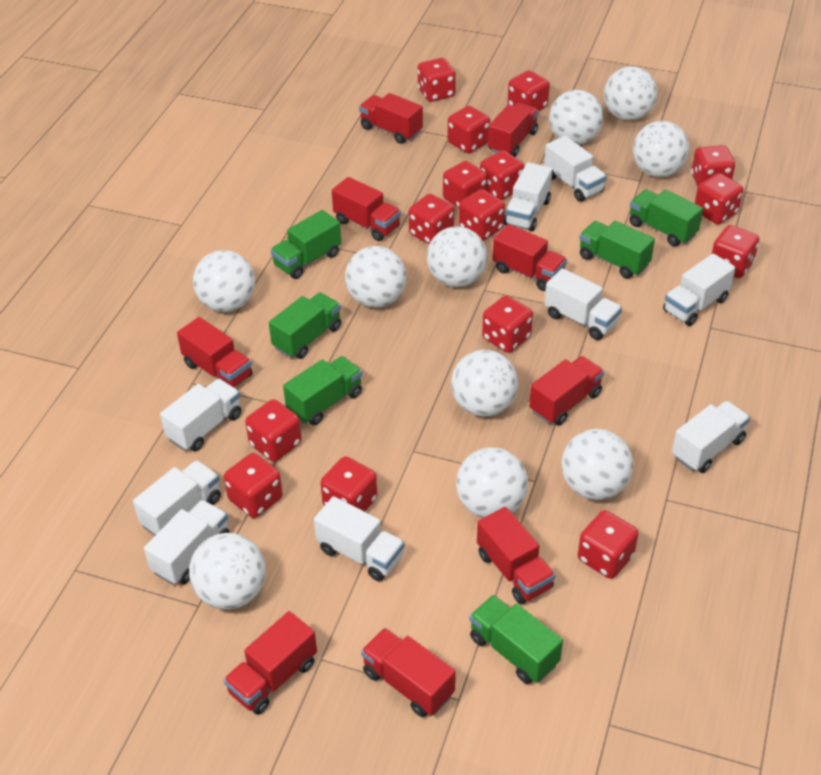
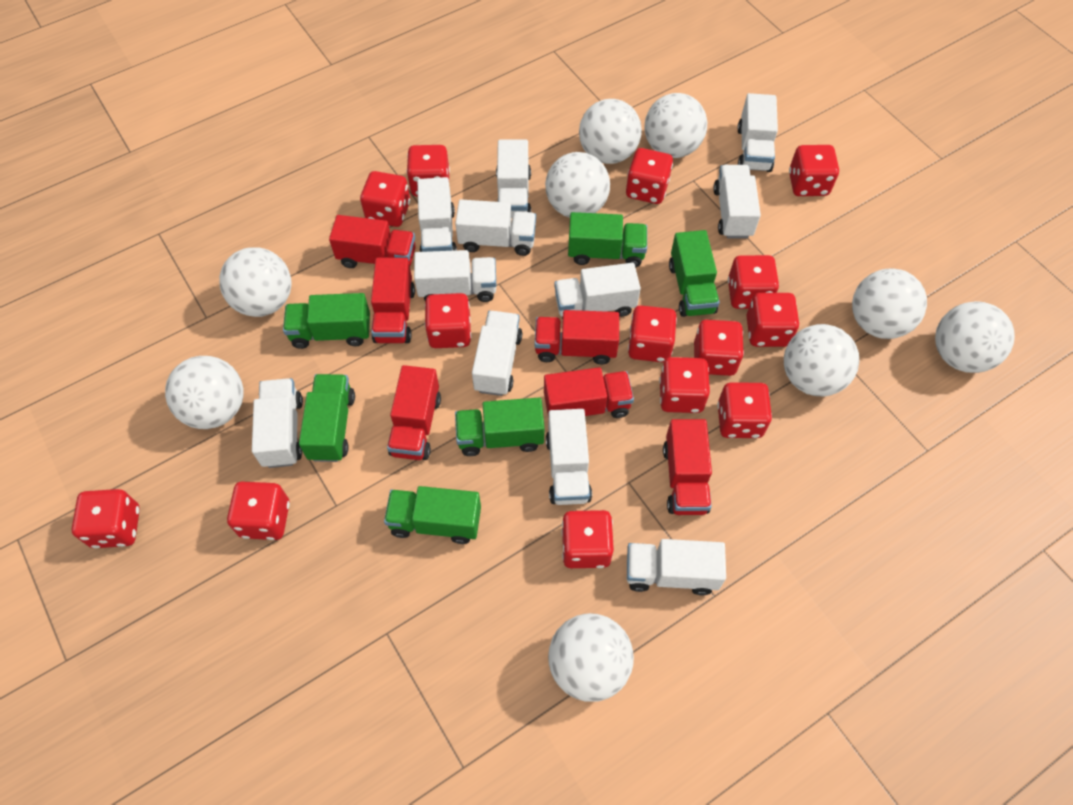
red dice: 15 -> 14
red truck: 9 -> 6
white ball: 10 -> 9
white truck: 9 -> 11

